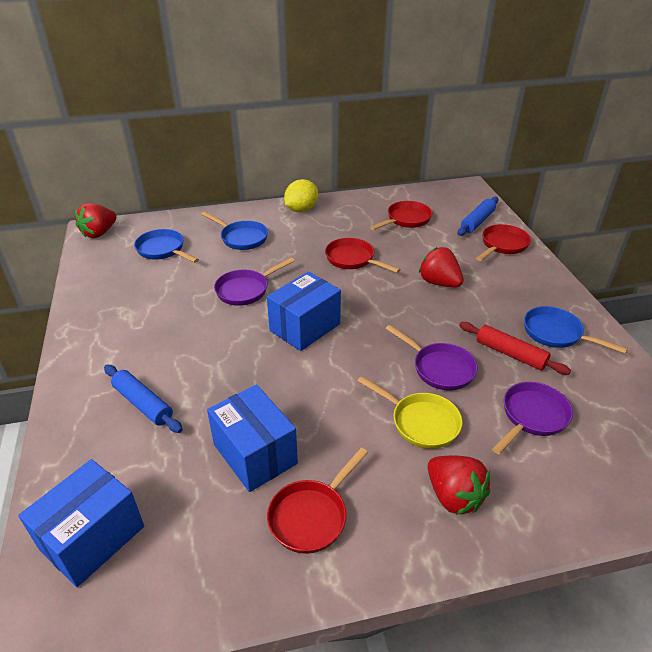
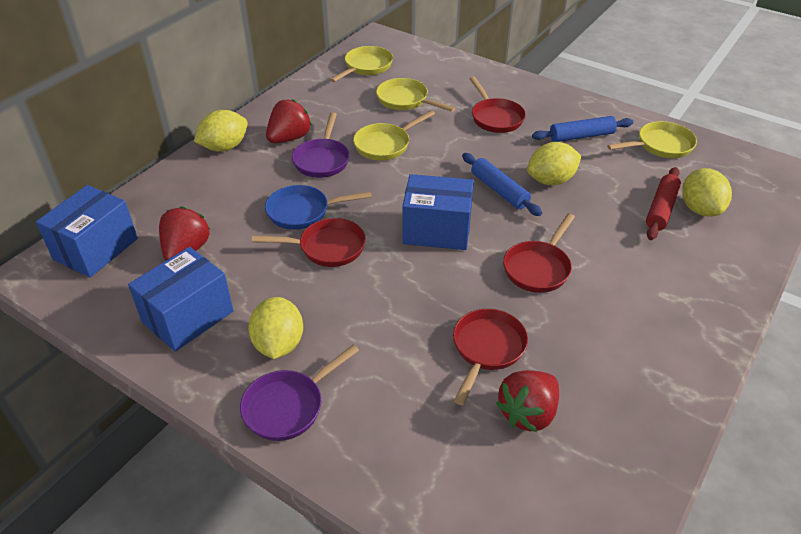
blue pan: 3 -> 1
purple pan: 3 -> 2
yellow lemon: 1 -> 4
yellow pan: 1 -> 4

